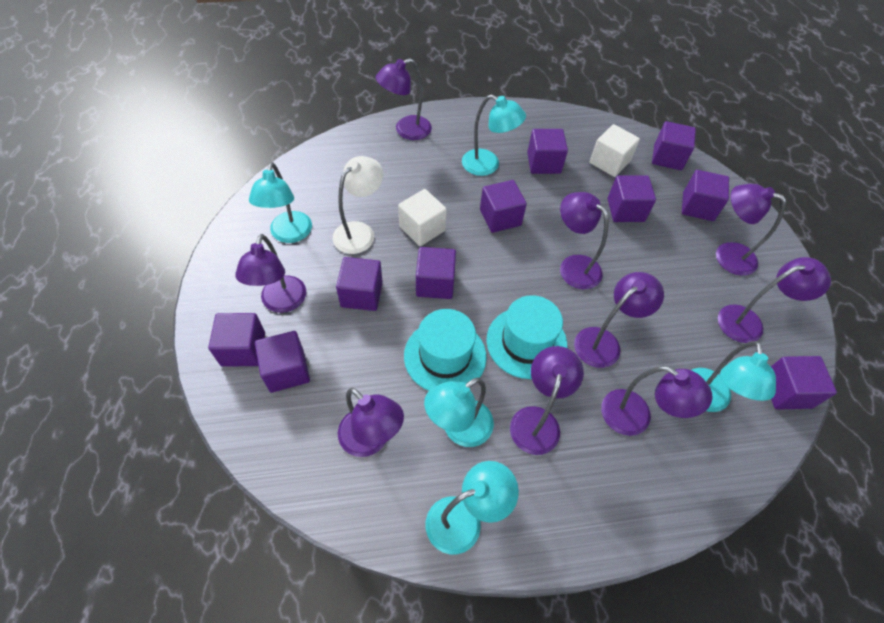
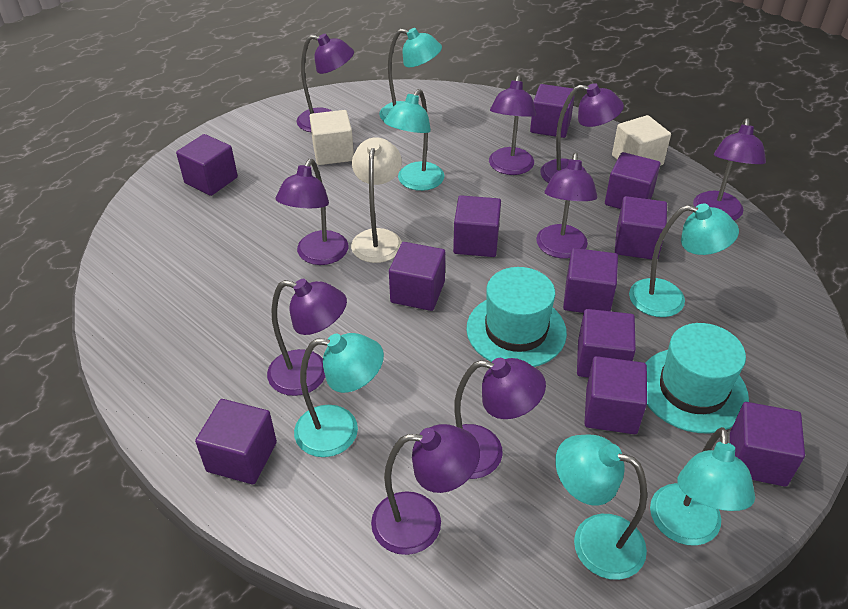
purple cube: 10 -> 11
turquoise lamp: 5 -> 6

